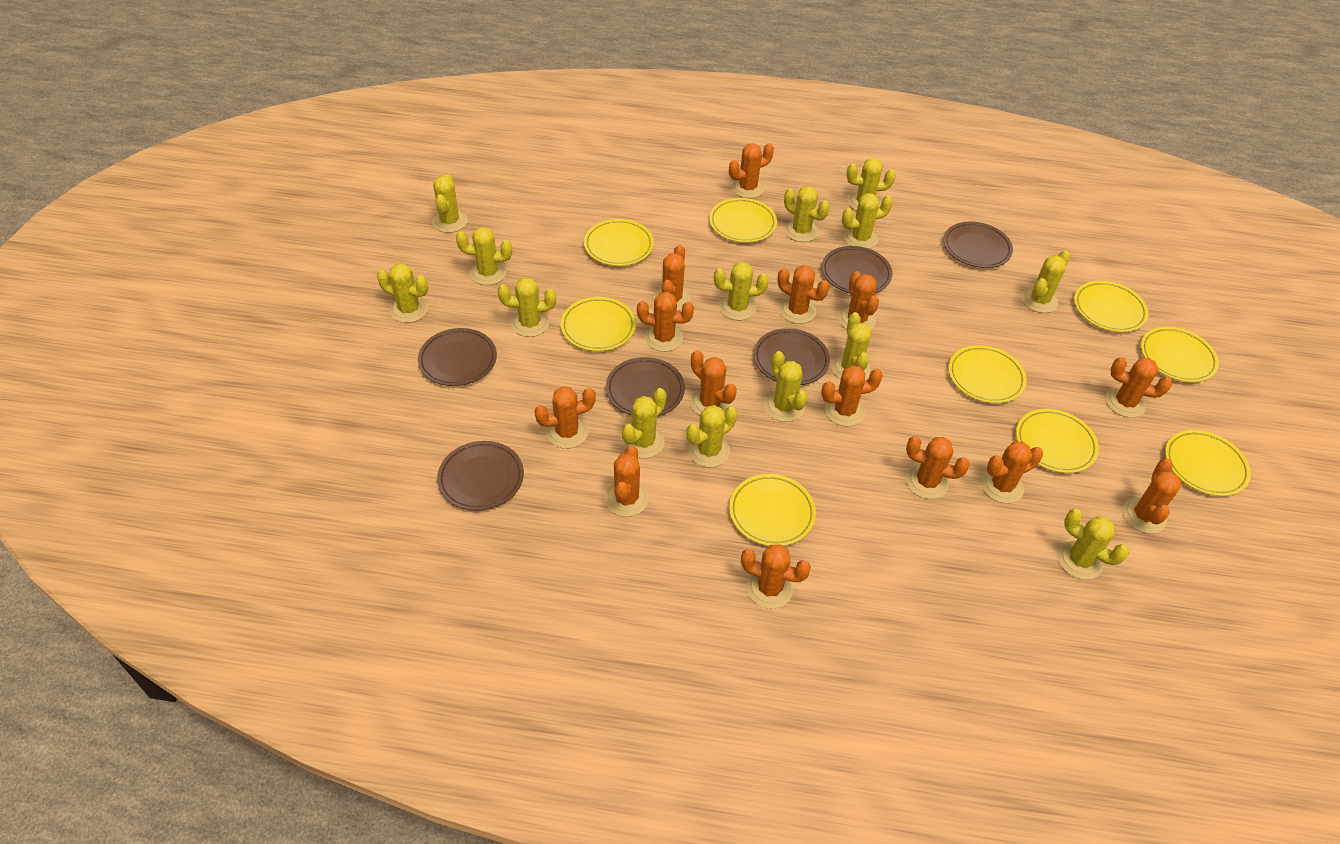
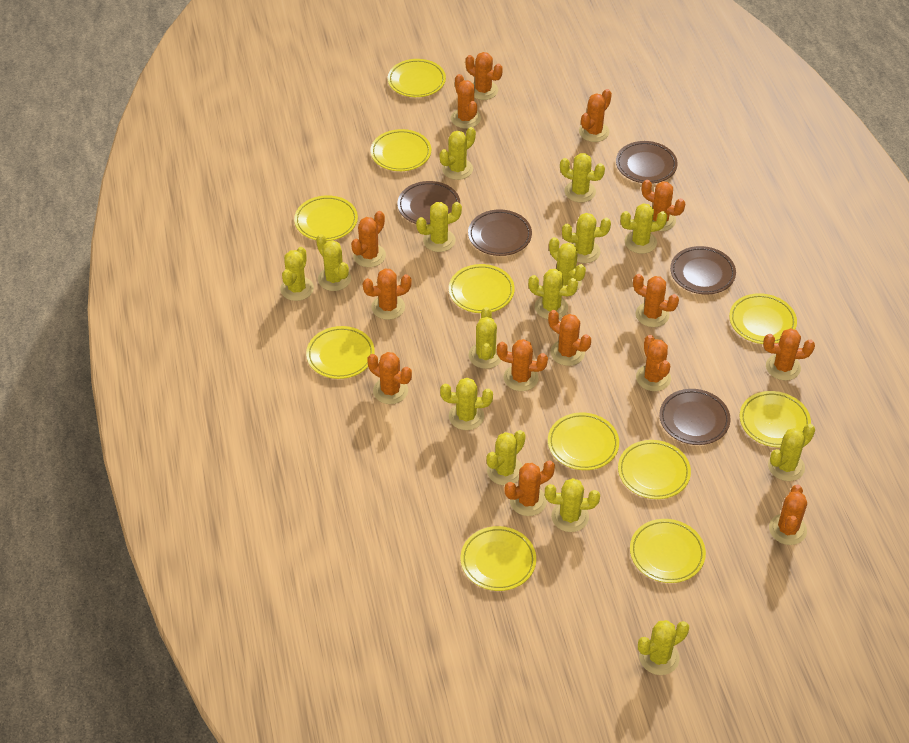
brown plate: 6 -> 5
yellow cactus: 14 -> 15
yellow plate: 9 -> 11

